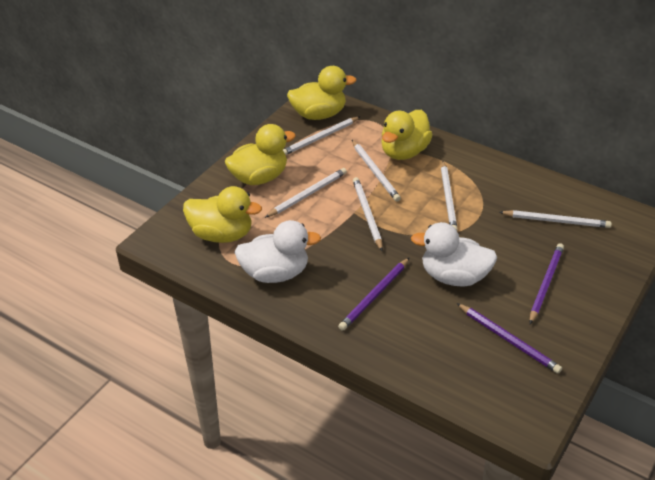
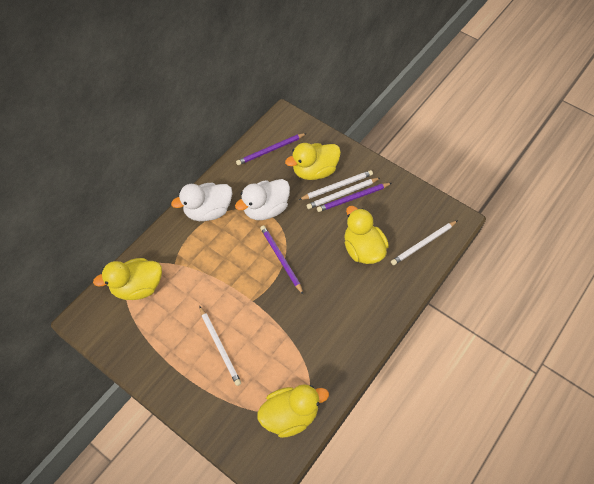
white pencil: 6 -> 4

